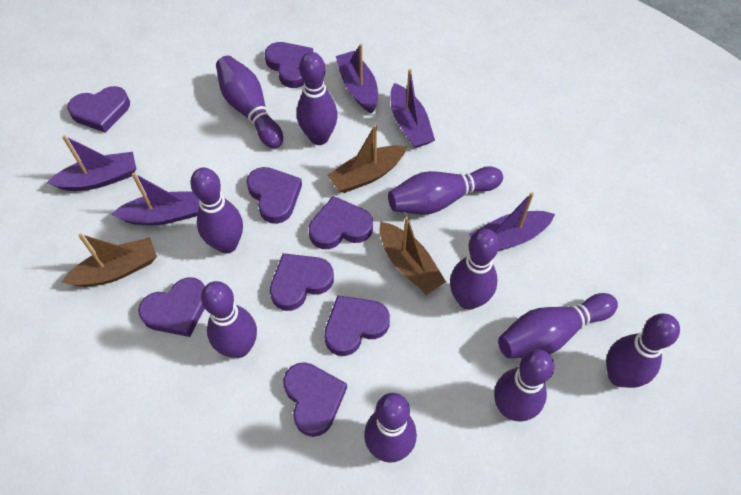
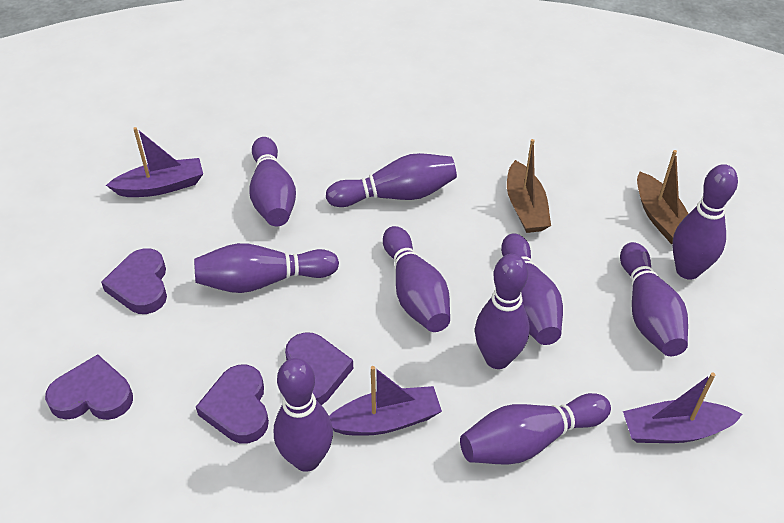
brown boat: 3 -> 2
purple boat: 5 -> 3
purple heart: 8 -> 4

